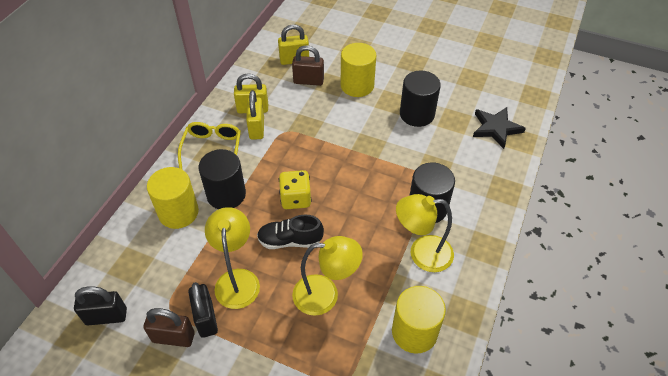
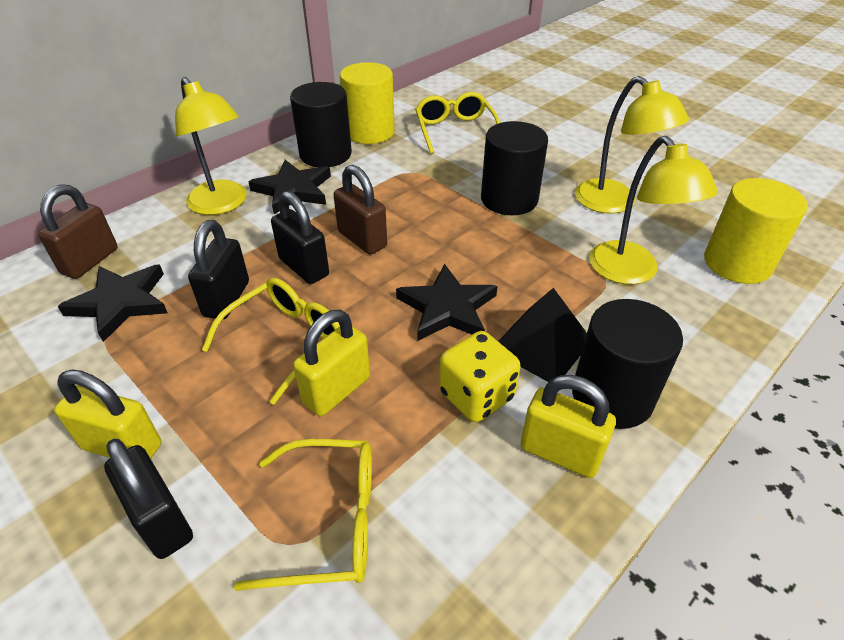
black padlock: 2 -> 3
black pyramid: 0 -> 1
black shoe: 1 -> 0
black star: 1 -> 3
yellow cylinder: 3 -> 2
yellow glasses: 1 -> 3

